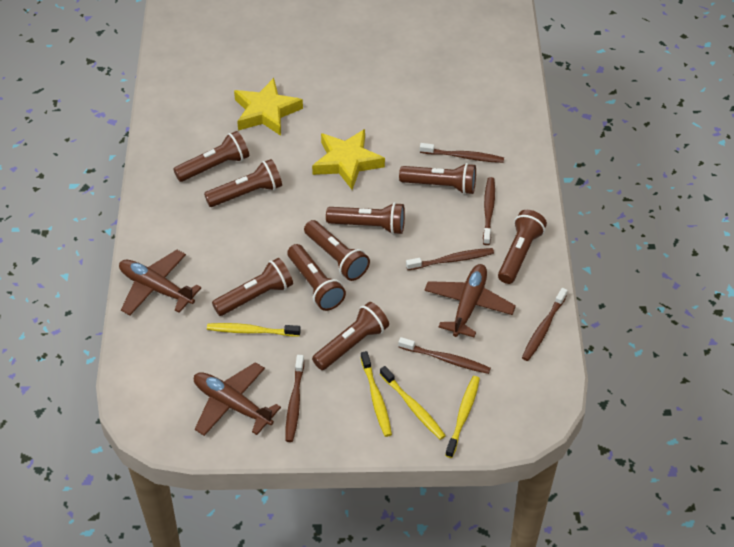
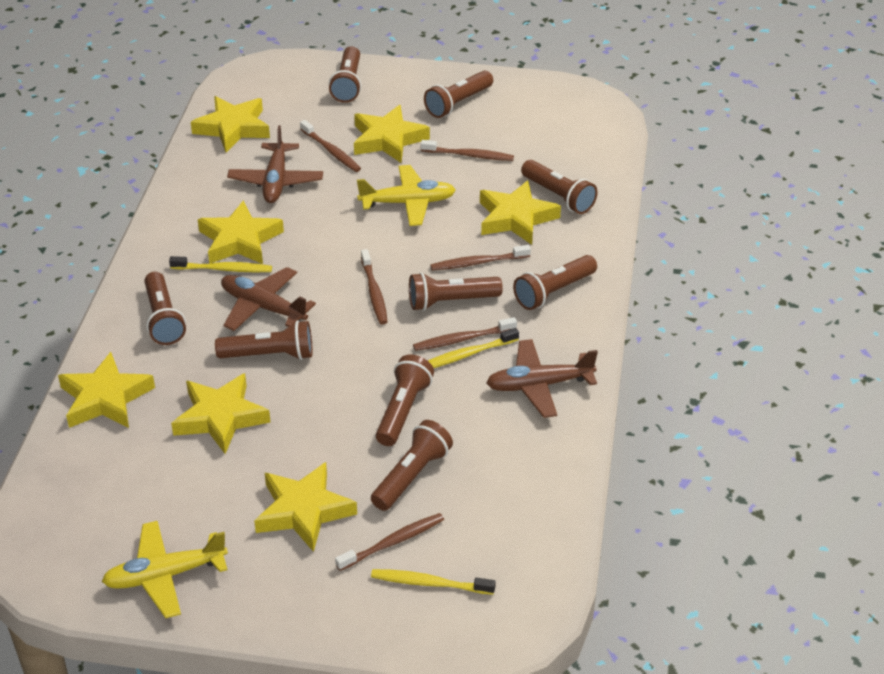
yellow plane: 0 -> 2
yellow star: 2 -> 7
yellow toothbrush: 4 -> 3

